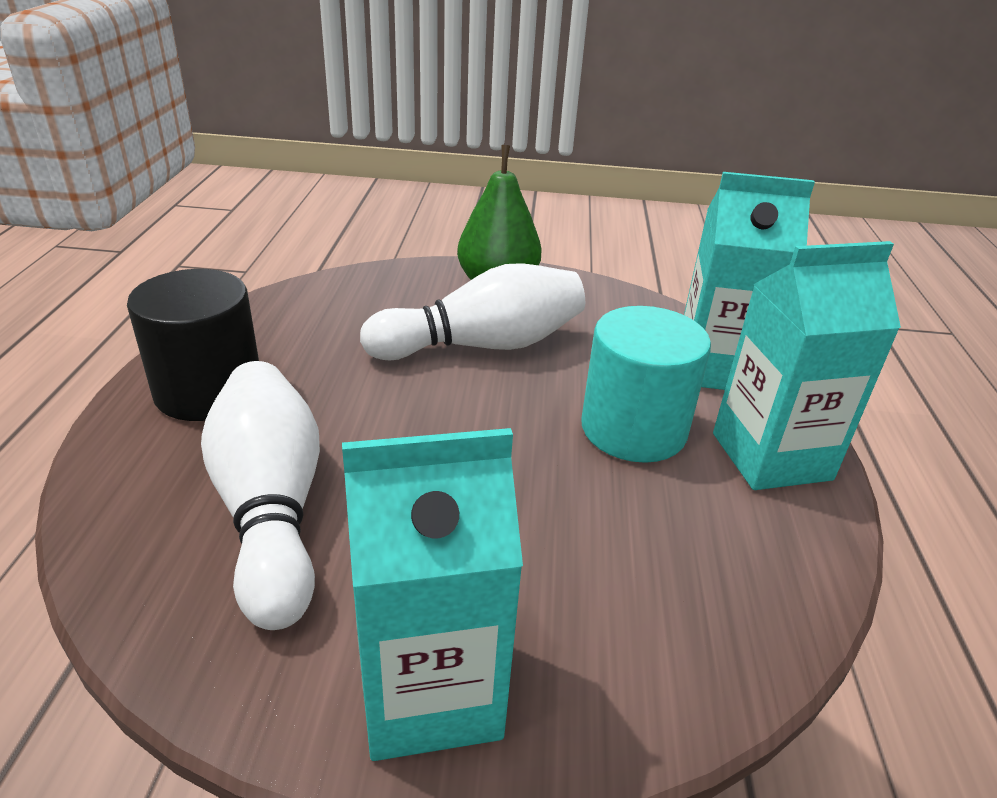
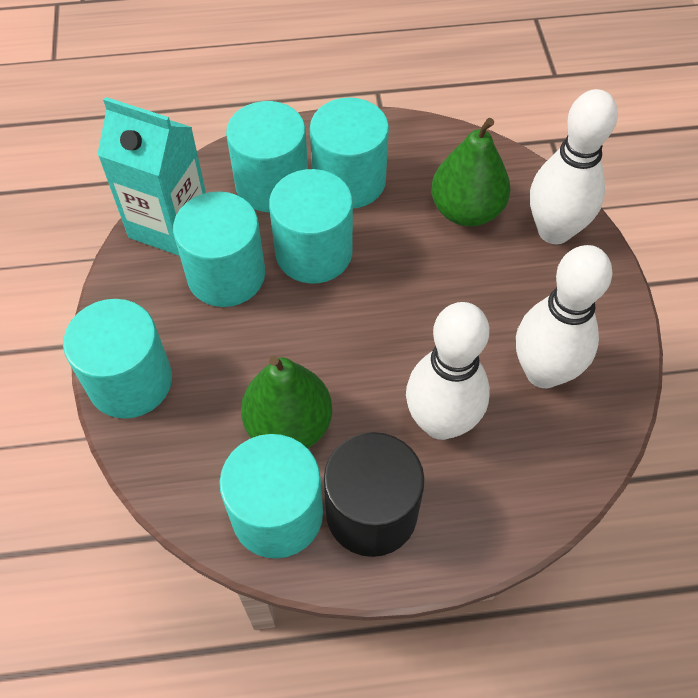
green pear: 1 -> 2
turquoise carton: 3 -> 1
turquoise cylinder: 1 -> 6
white bowling pin: 2 -> 3

